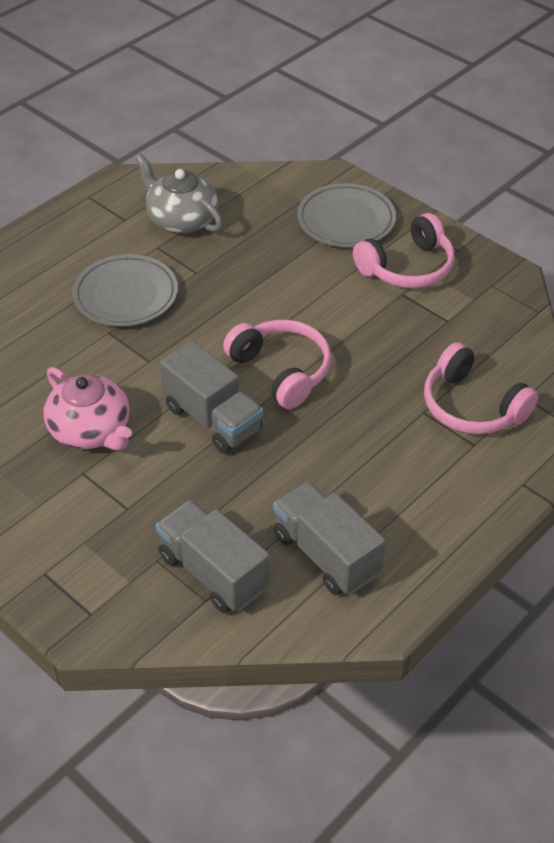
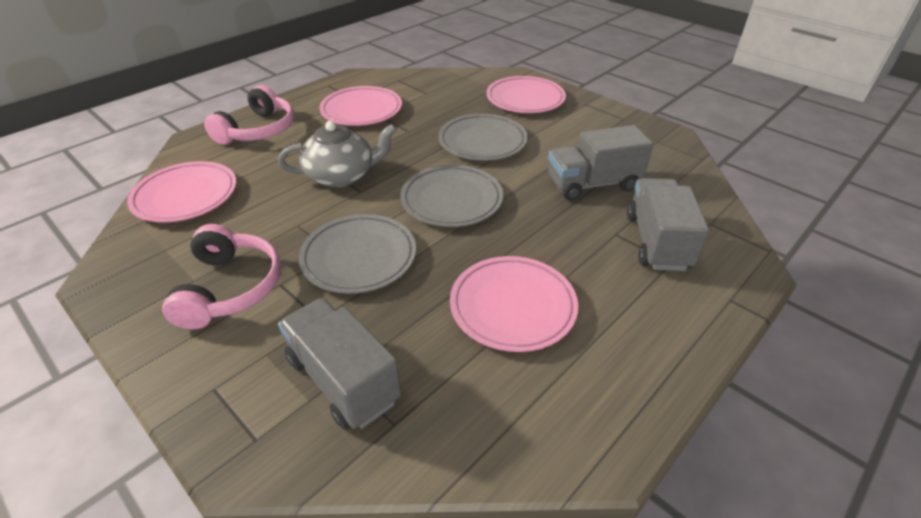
grey plate: 2 -> 3
pink headphones: 3 -> 2
pink plate: 0 -> 4
pink teapot: 1 -> 0

